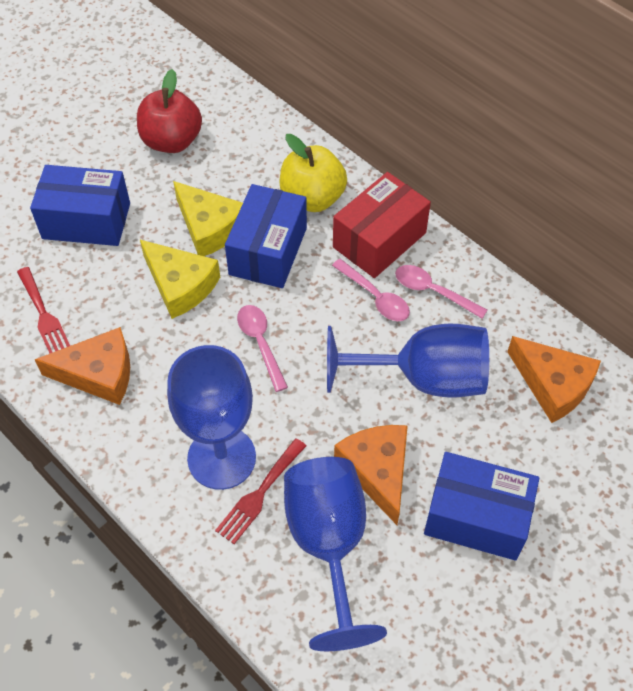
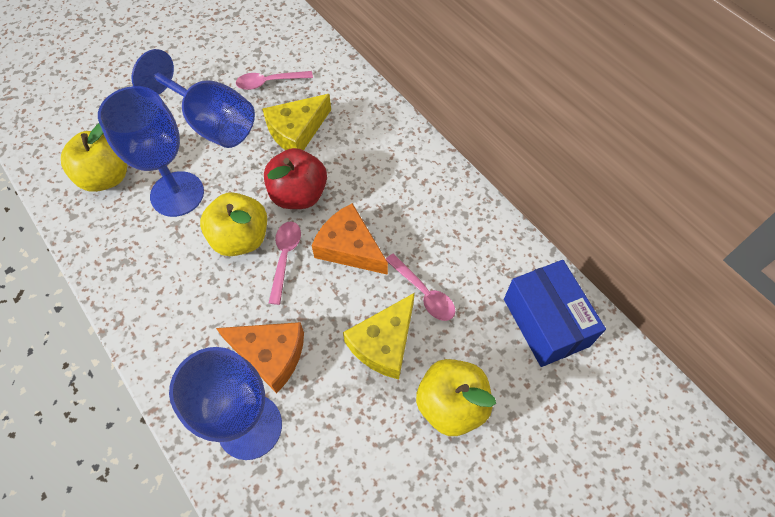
blue box: 3 -> 1
orange cheese: 3 -> 2
red box: 1 -> 0
red fork: 2 -> 0
yellow apple: 1 -> 3

